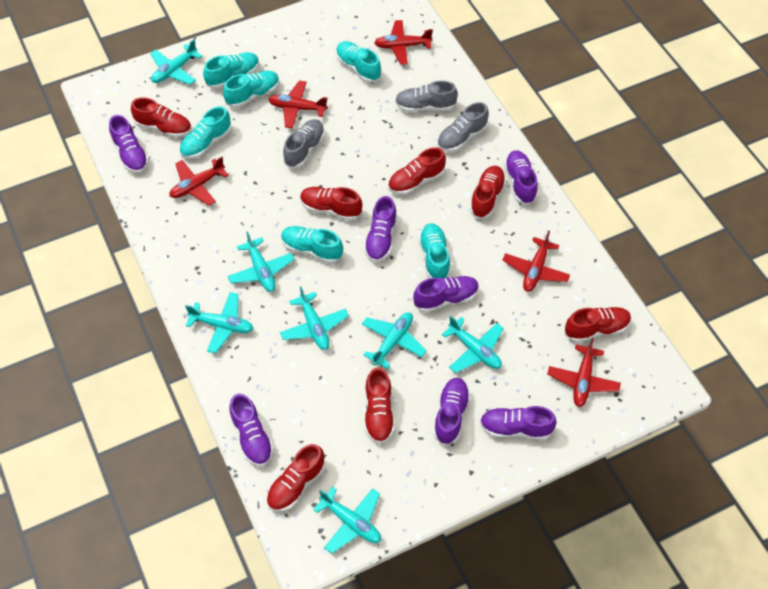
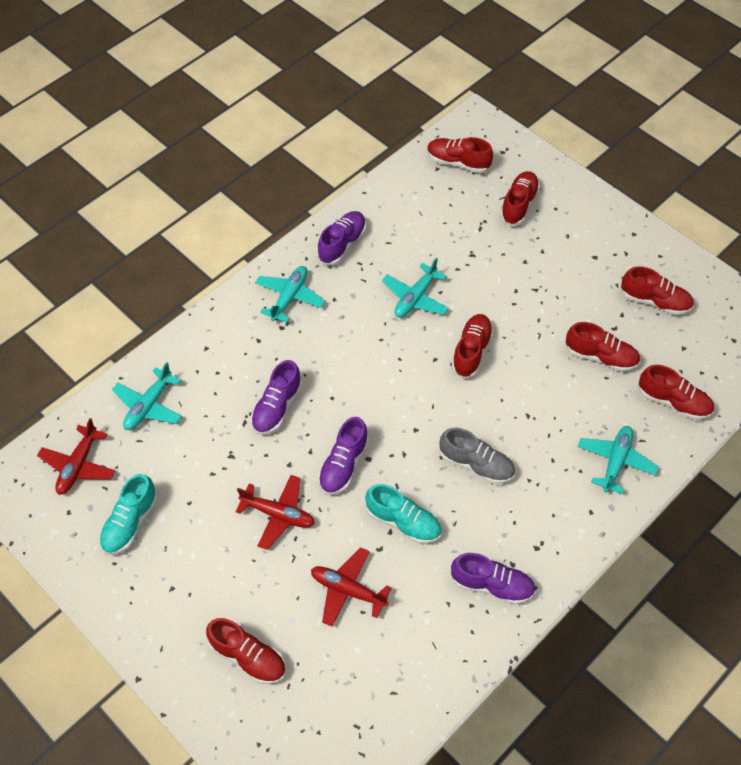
grey shoe: 3 -> 1
purple shoe: 7 -> 4
red plane: 5 -> 3
turquoise plane: 7 -> 4
turquoise shoe: 6 -> 2

